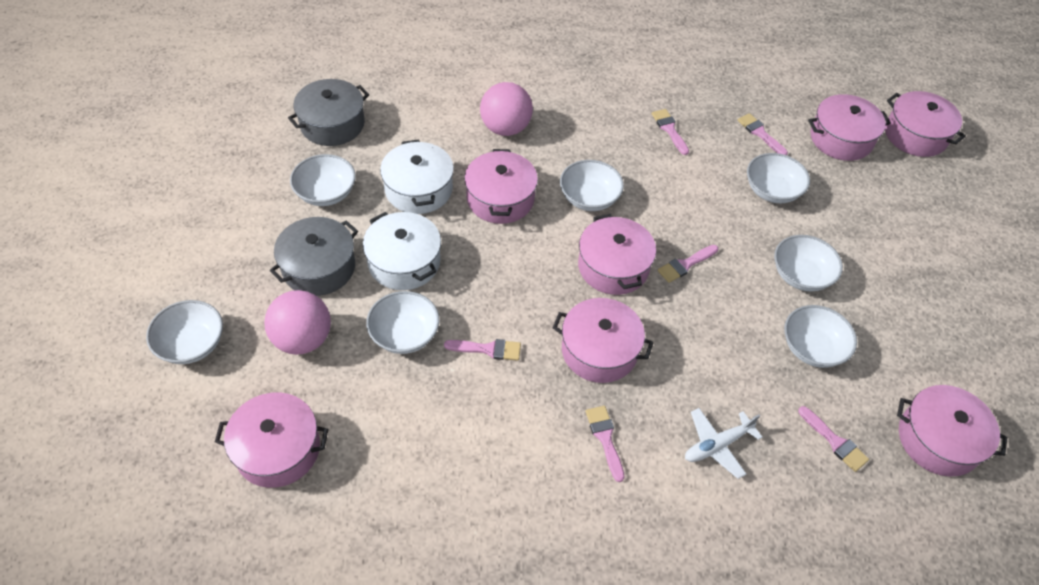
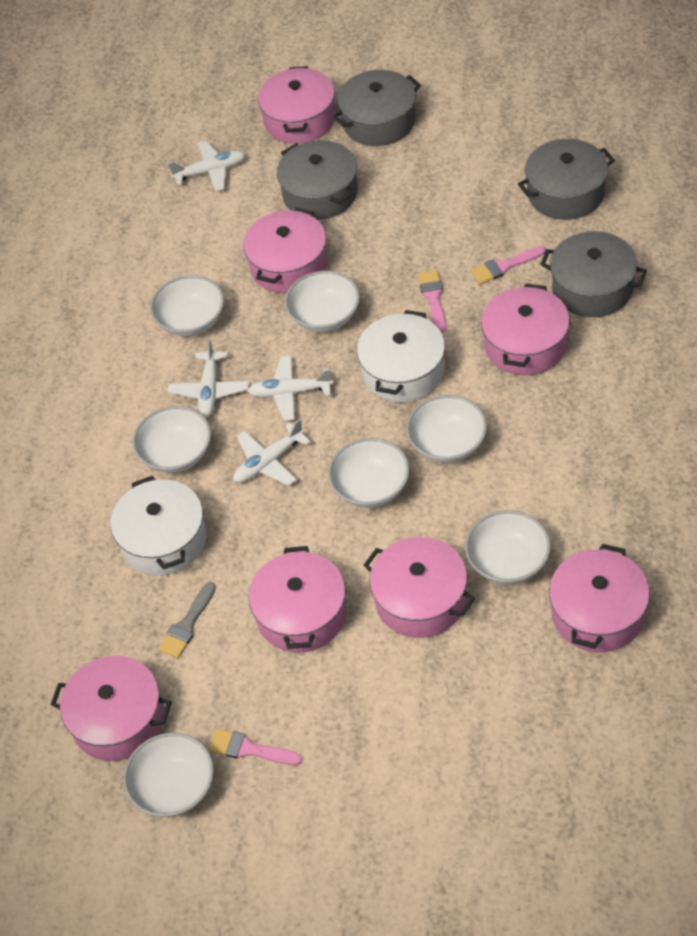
grey brush: 0 -> 1
grey pot: 2 -> 4
pink ball: 2 -> 0
pink brush: 6 -> 3
white plane: 1 -> 4

